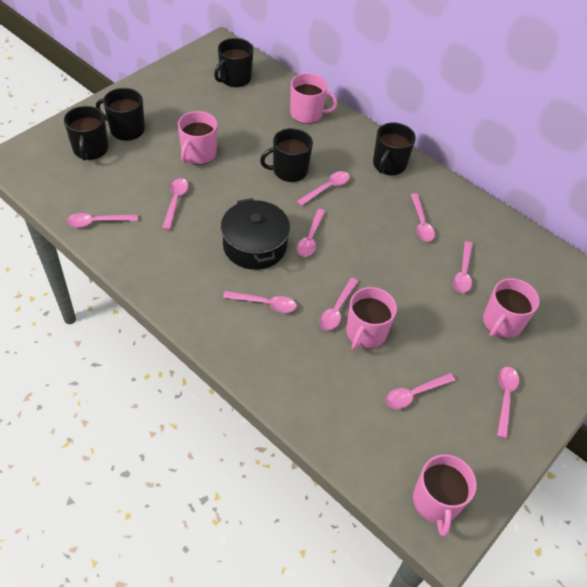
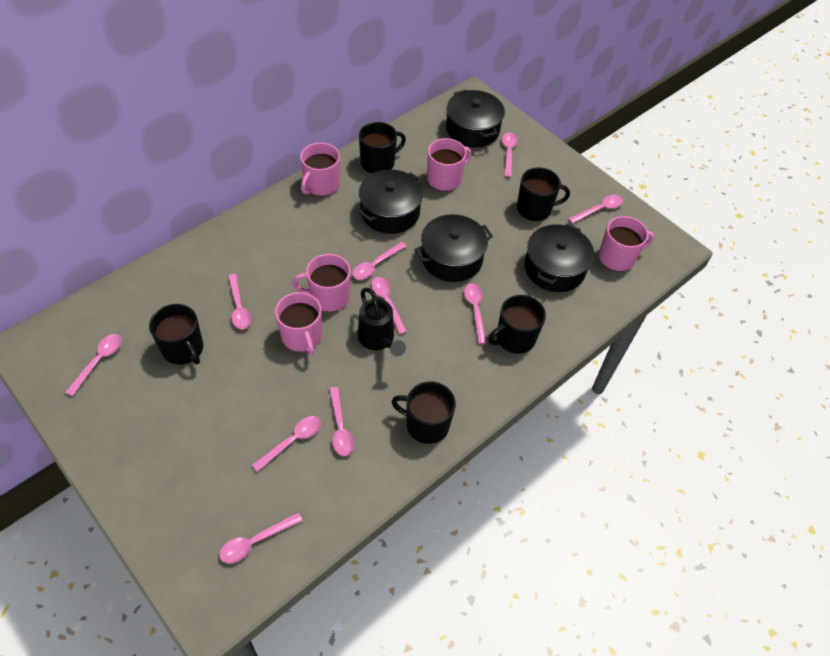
black pot: 1 -> 4
black watering can: 0 -> 1

